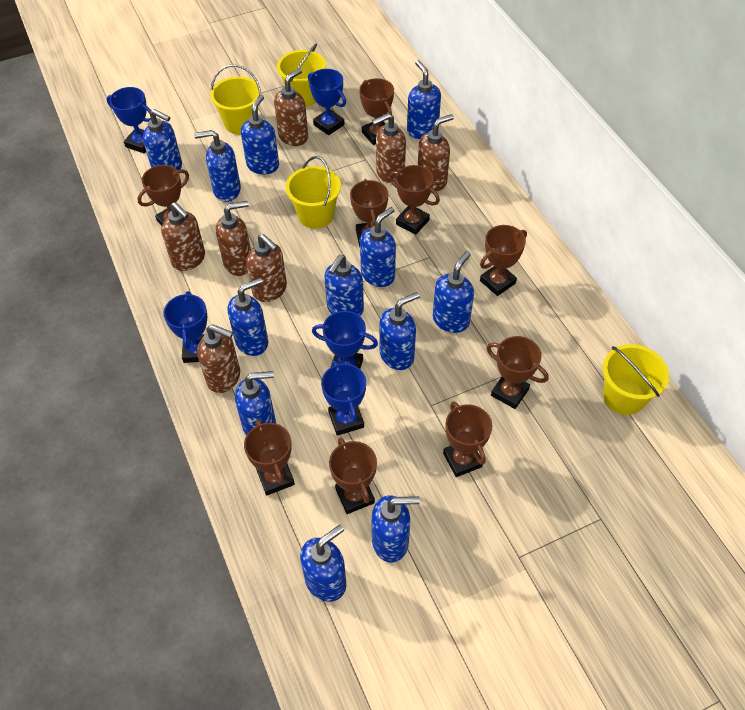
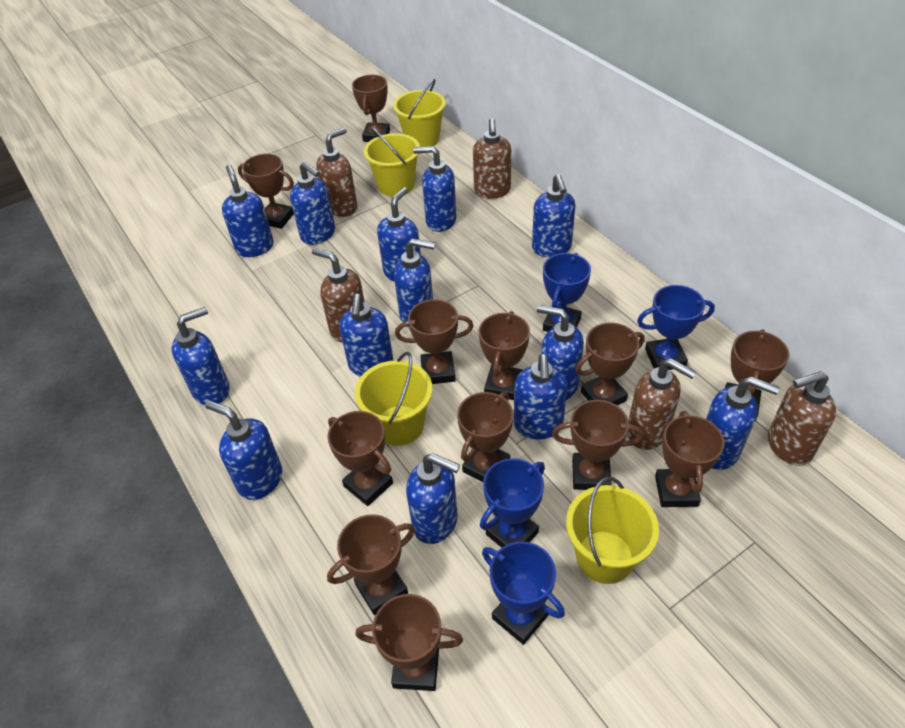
blue soap dispenser: 12 -> 13
blue trophy: 5 -> 4
brown soap dispenser: 7 -> 5
brown trophy: 9 -> 12

